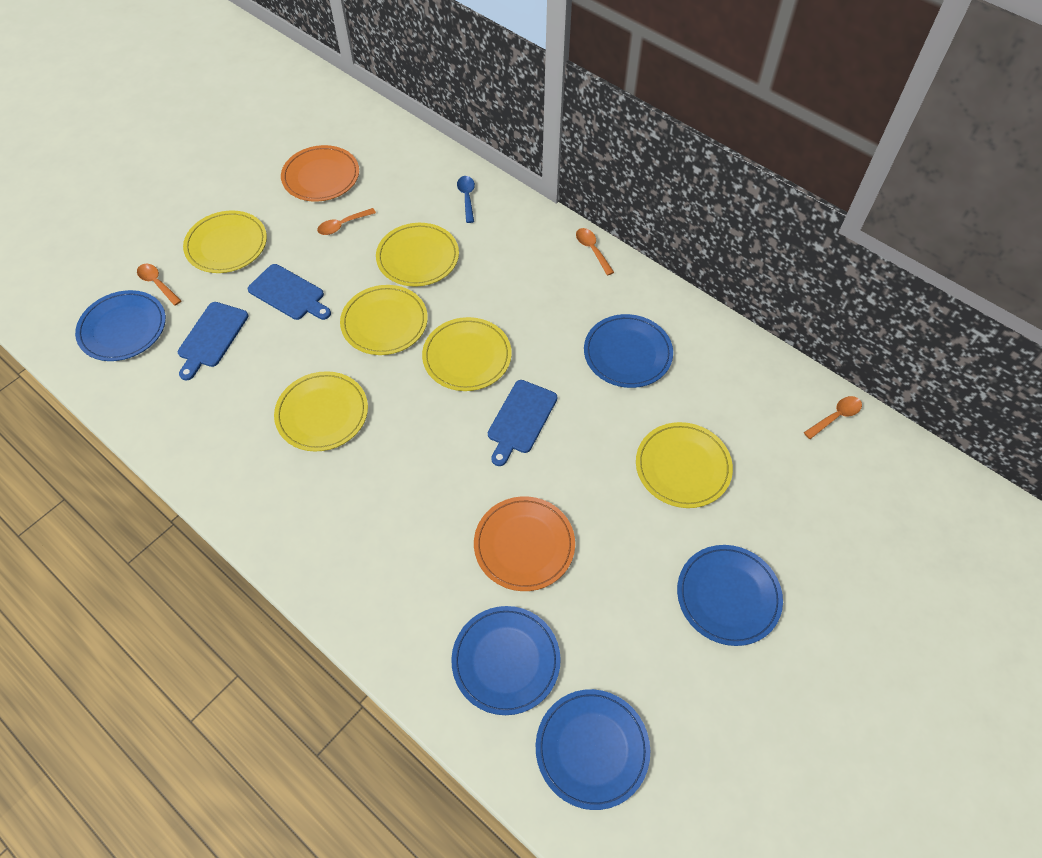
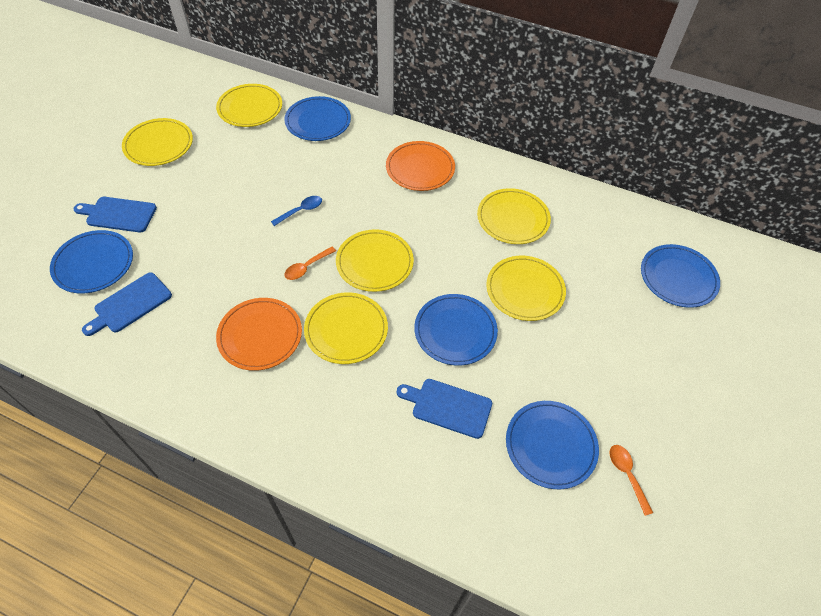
orange spoon: 4 -> 2

